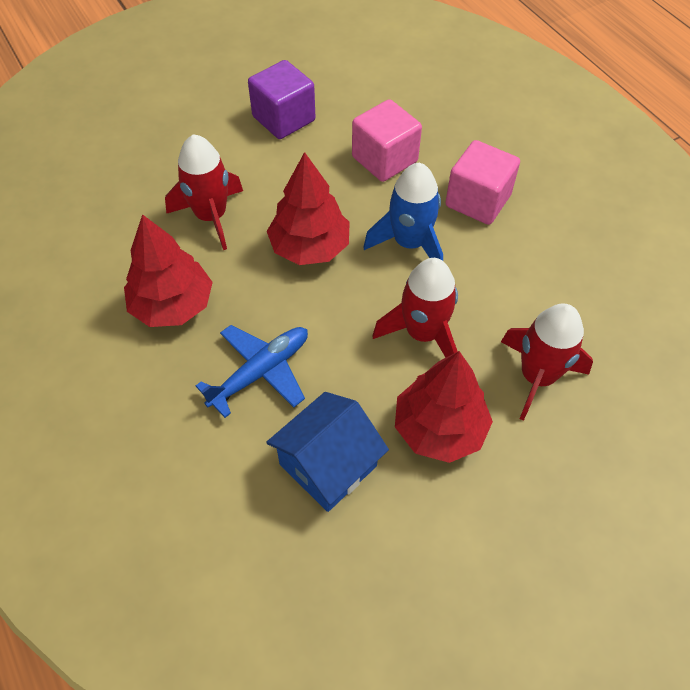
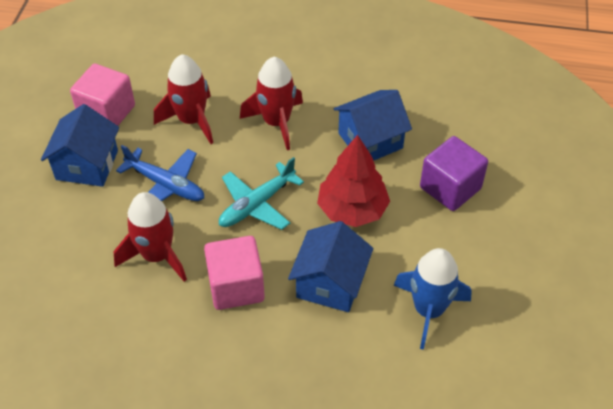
blue house: 1 -> 3
red tree: 3 -> 1
turquoise plane: 0 -> 1

